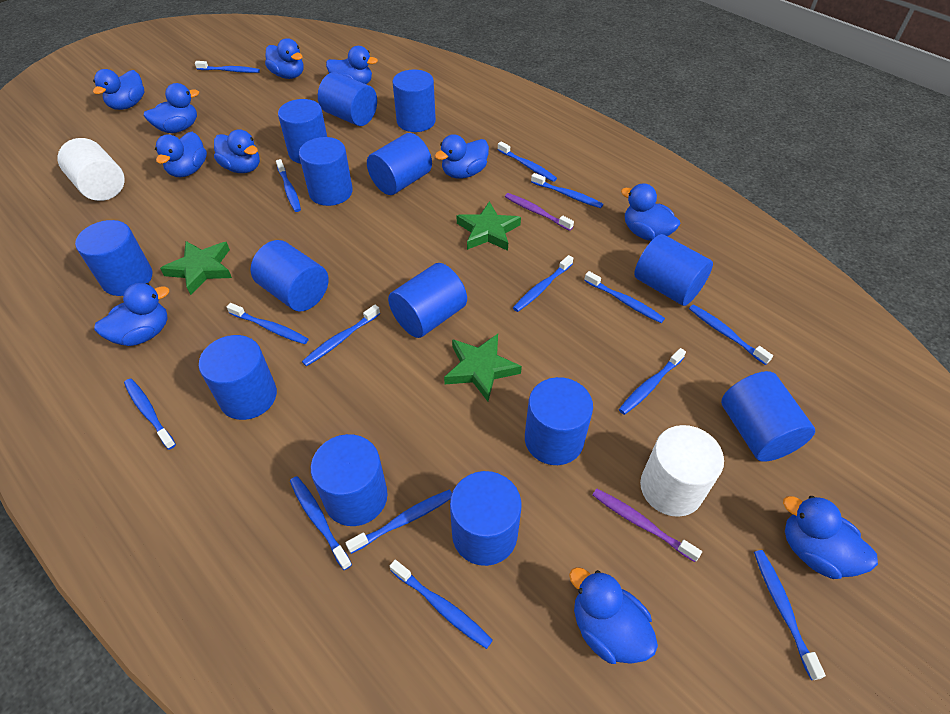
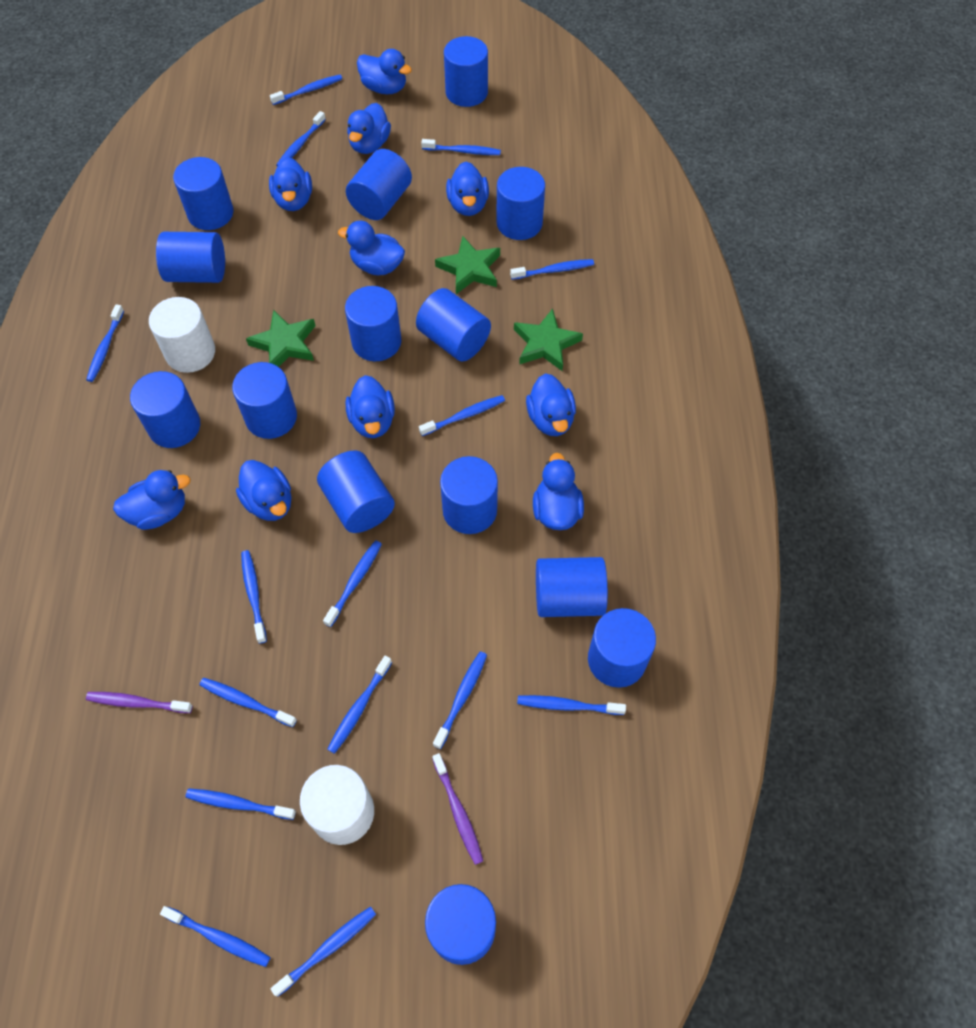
blue duck: 11 -> 10

